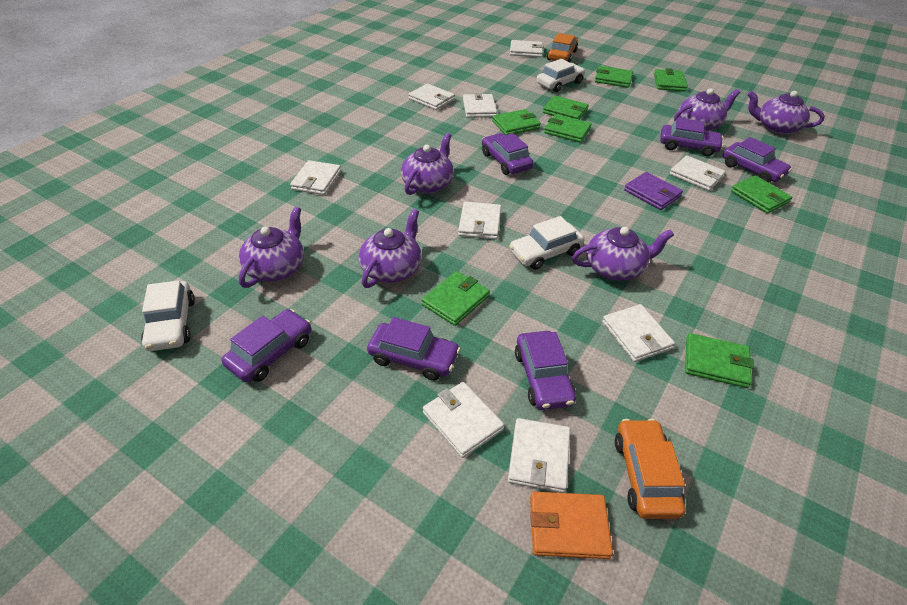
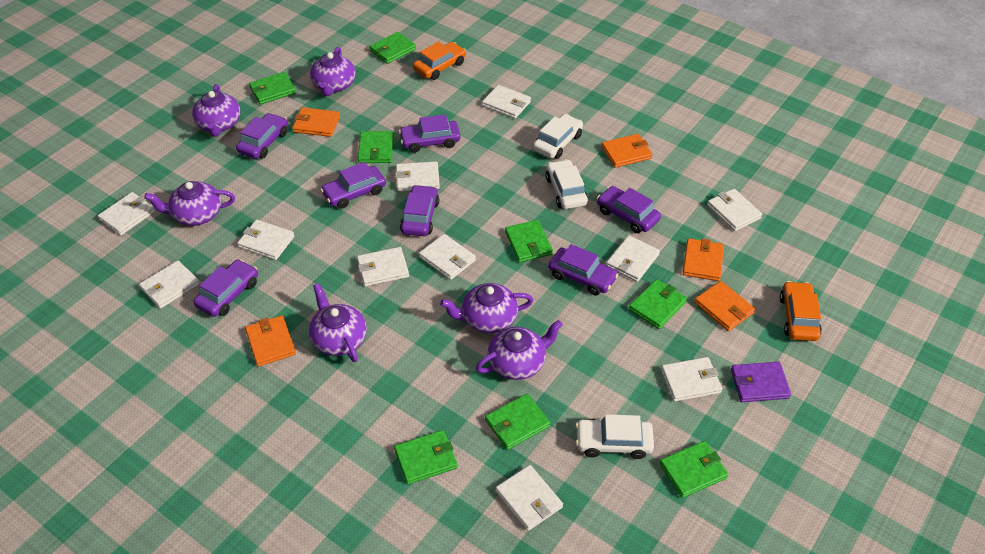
orange wallet: 1 -> 5
purple car: 6 -> 7
white wallet: 9 -> 11

